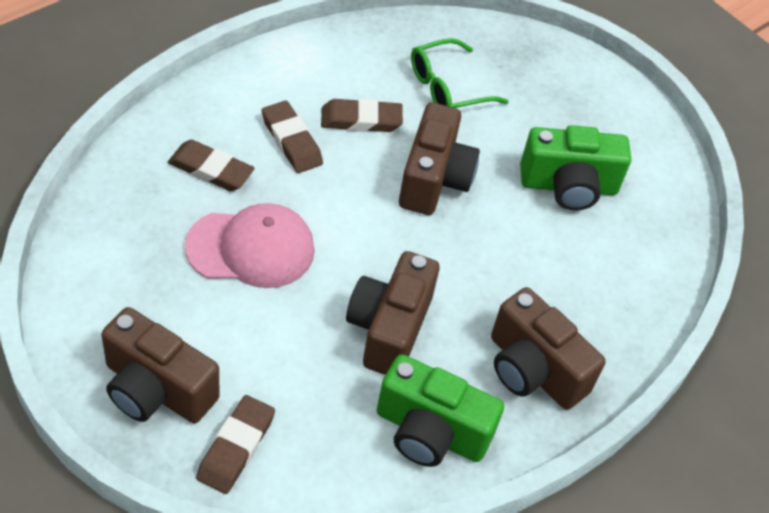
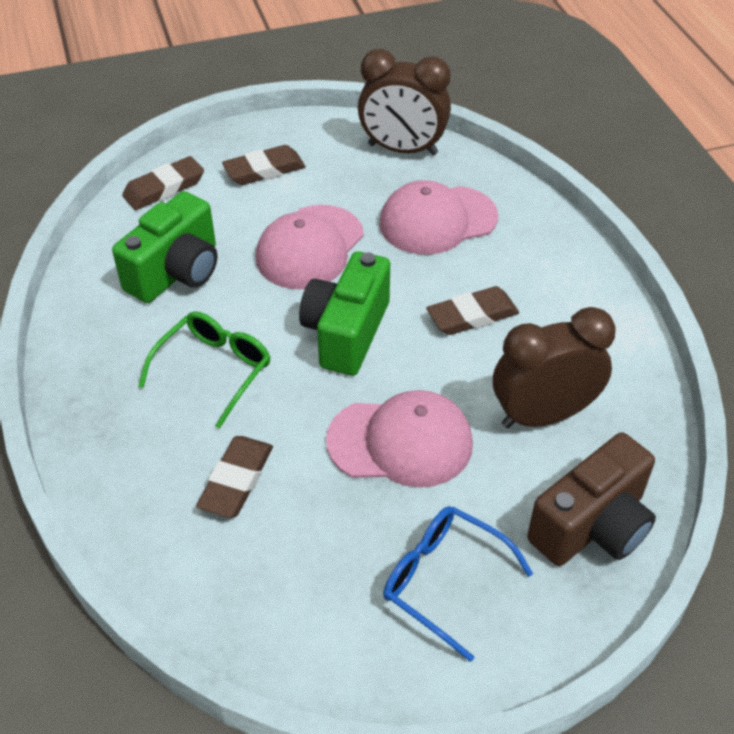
blue glasses: 0 -> 1
brown camera: 4 -> 1
brown clock: 0 -> 2
pink cap: 1 -> 3

